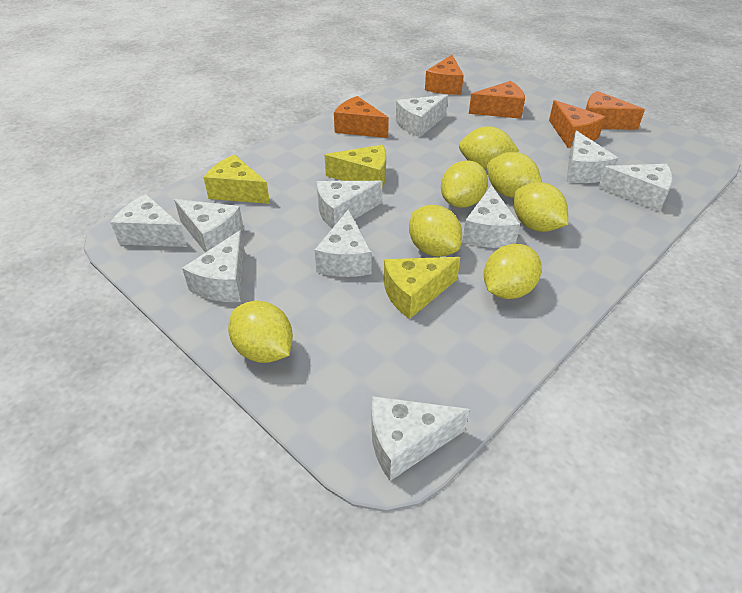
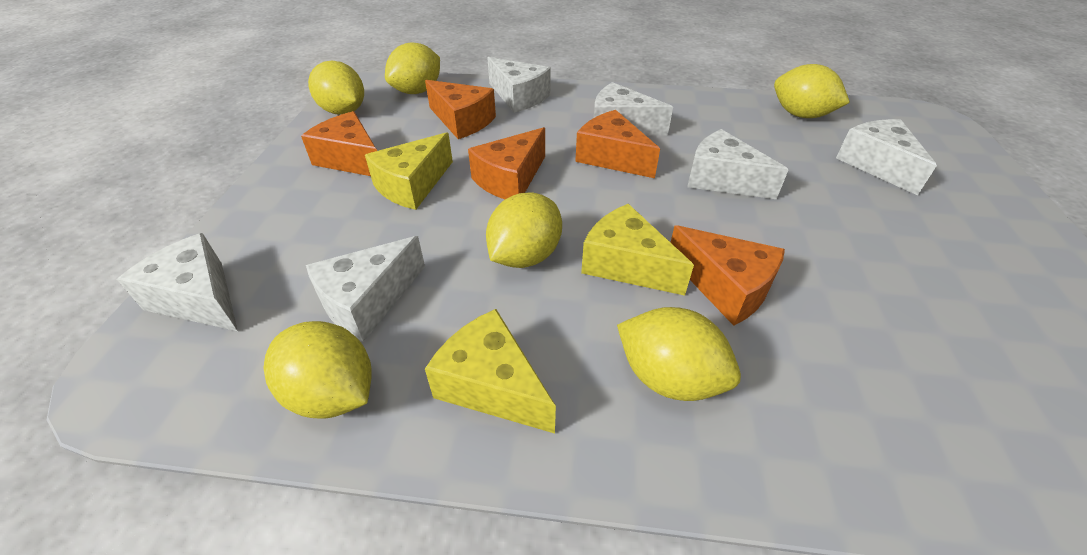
white cheese: 10 -> 6
yellow lemon: 7 -> 6

